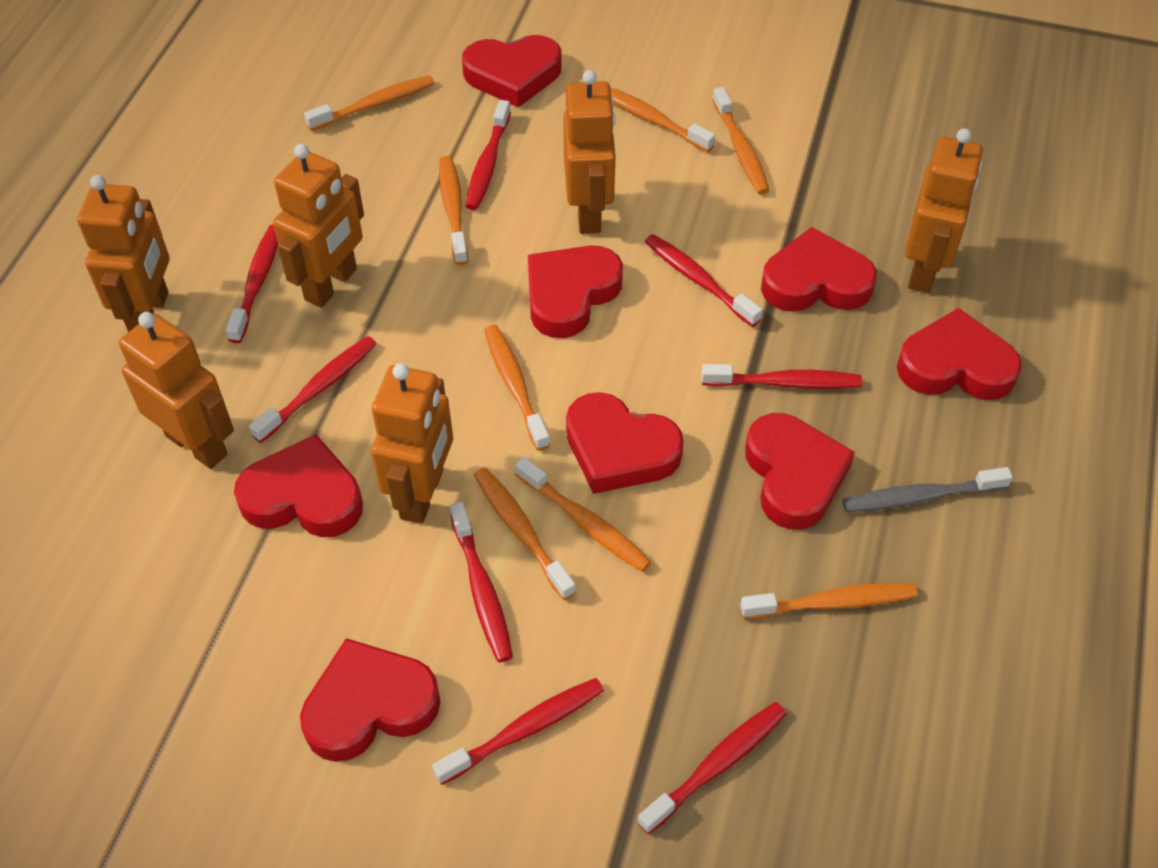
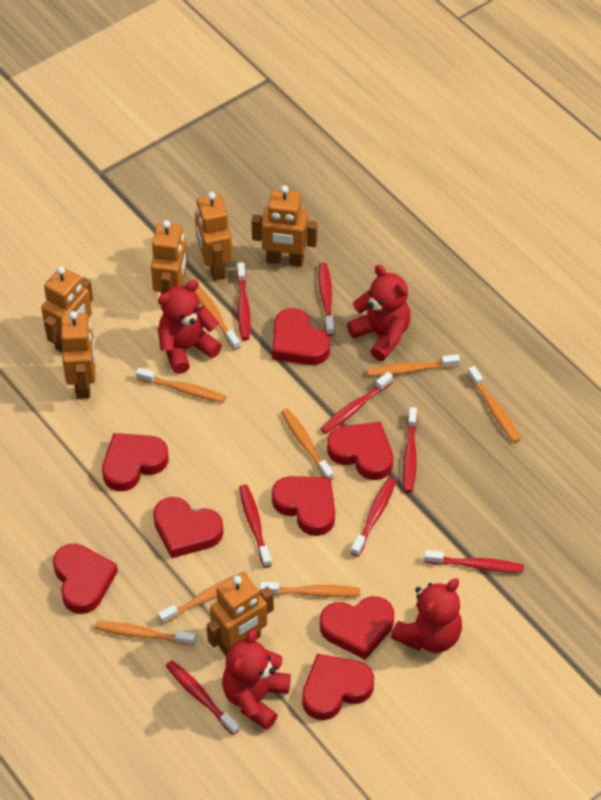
grey toothbrush: 1 -> 0
red teddy bear: 0 -> 4

